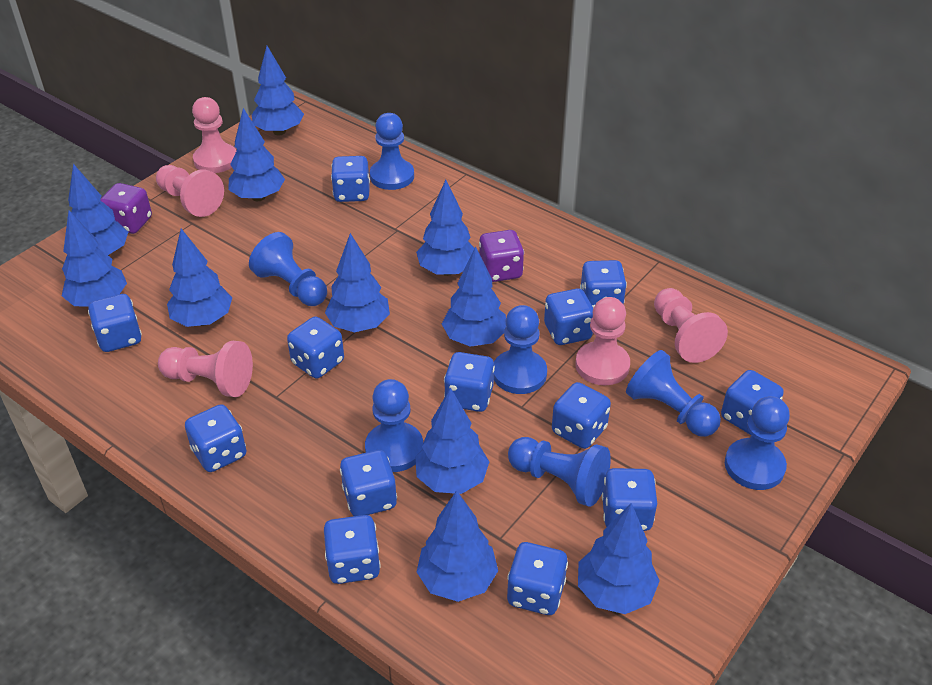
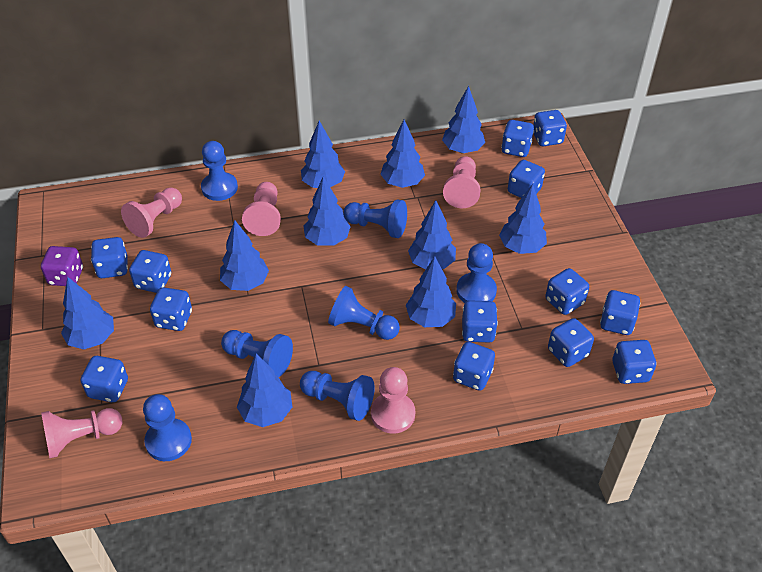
blue tree: 11 -> 10
purple dice: 2 -> 1

